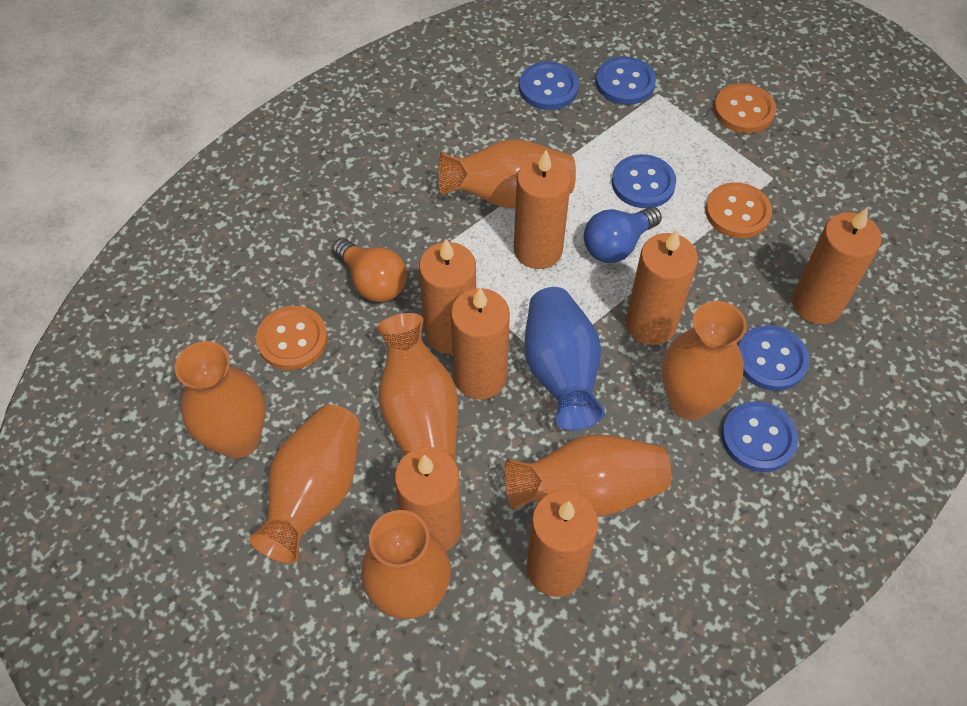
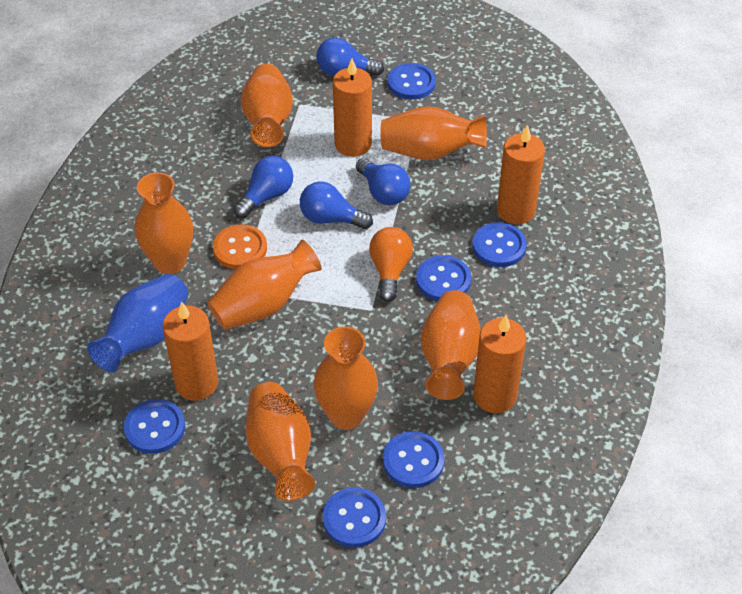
blue button: 5 -> 6
blue light bulb: 1 -> 4
orange button: 3 -> 1
orange candle: 7 -> 4

